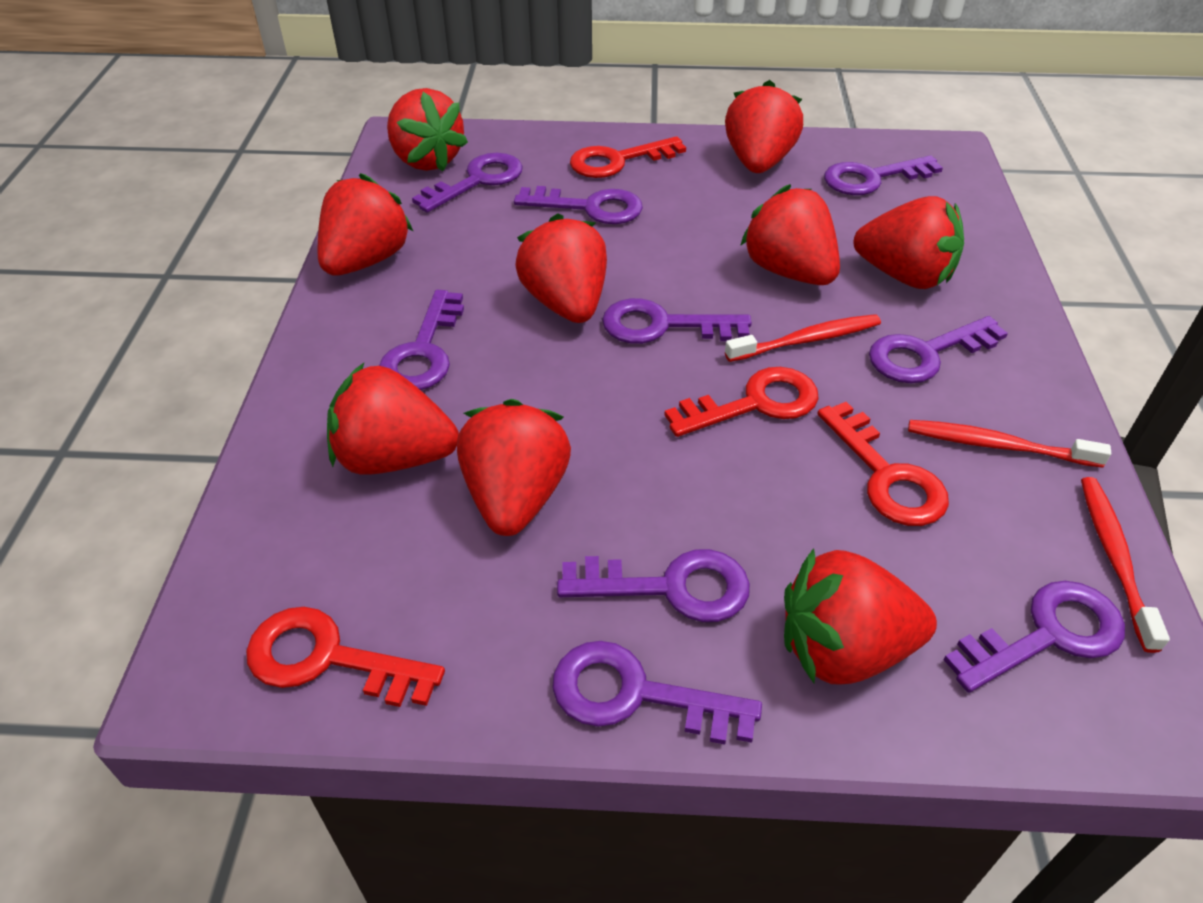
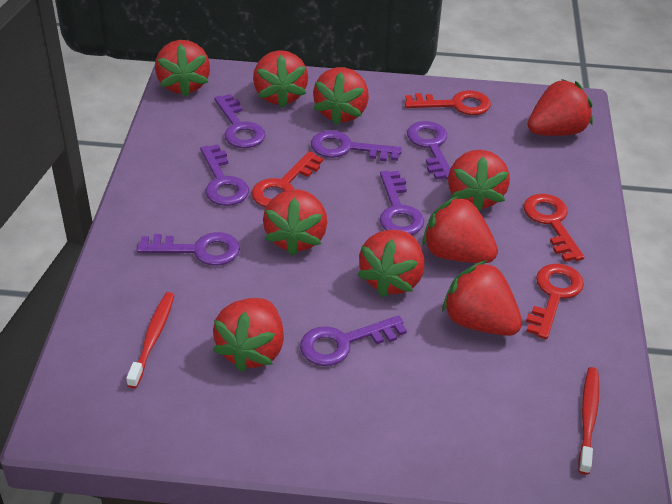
purple key: 9 -> 7
red strawberry: 9 -> 10
red toothbrush: 3 -> 2

